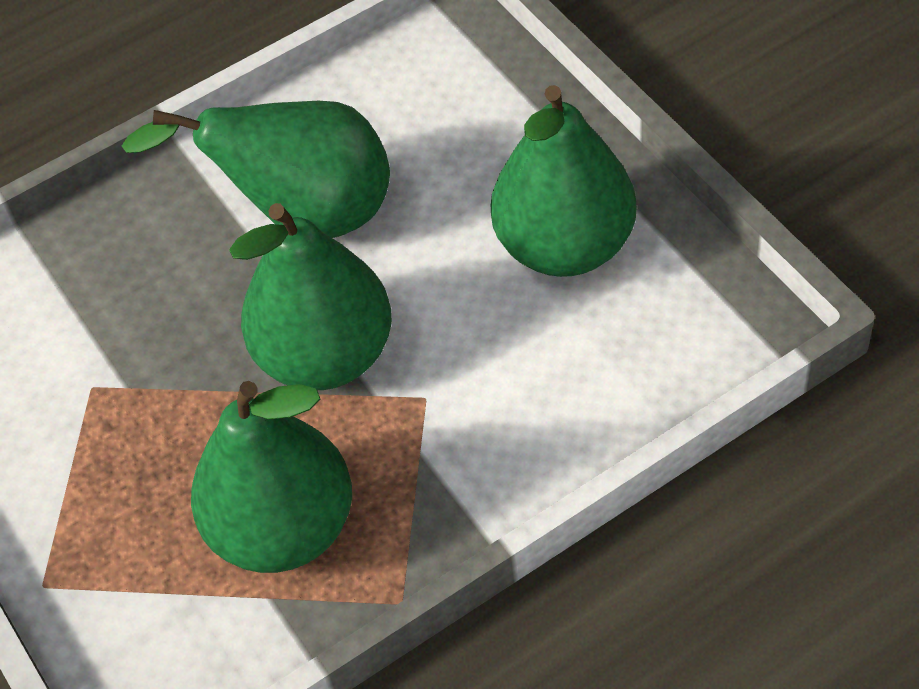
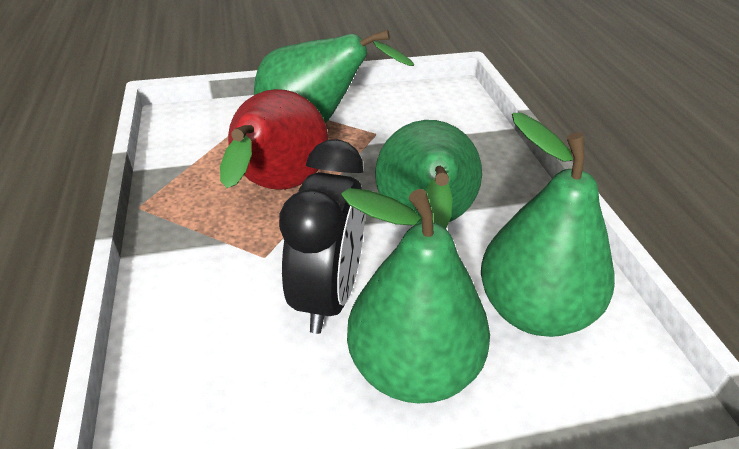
black clock: 0 -> 1
red pear: 0 -> 1

